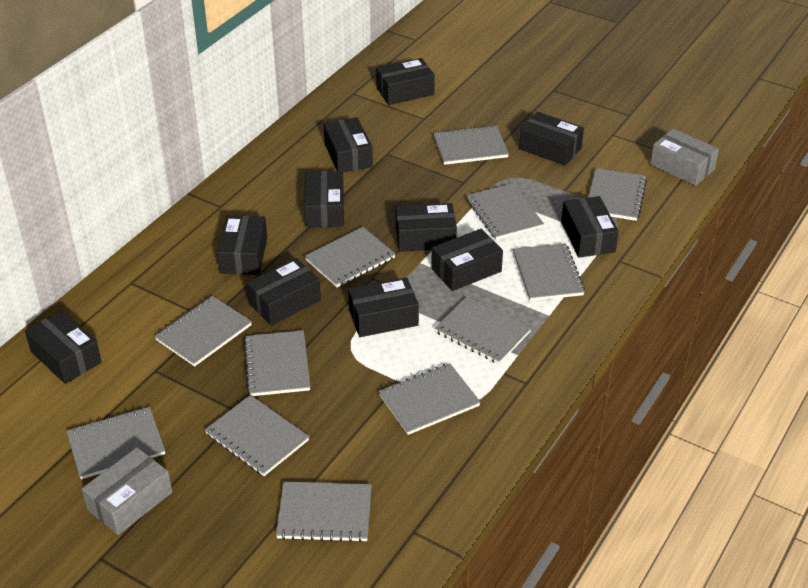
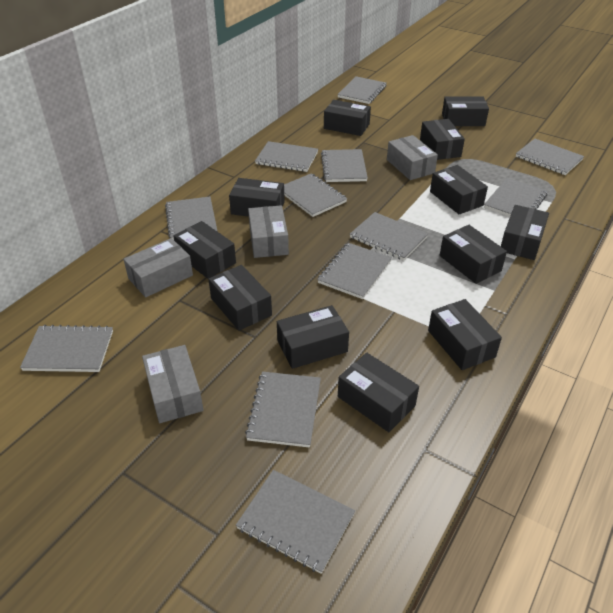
black box: 11 -> 12
grey box: 2 -> 4

